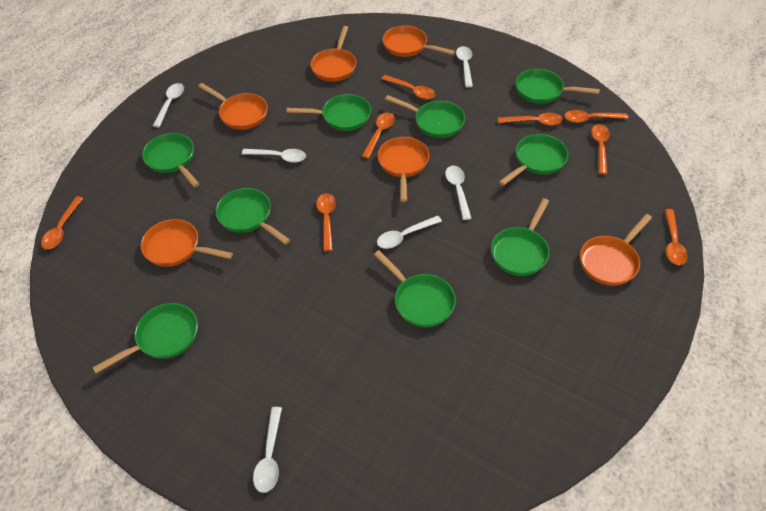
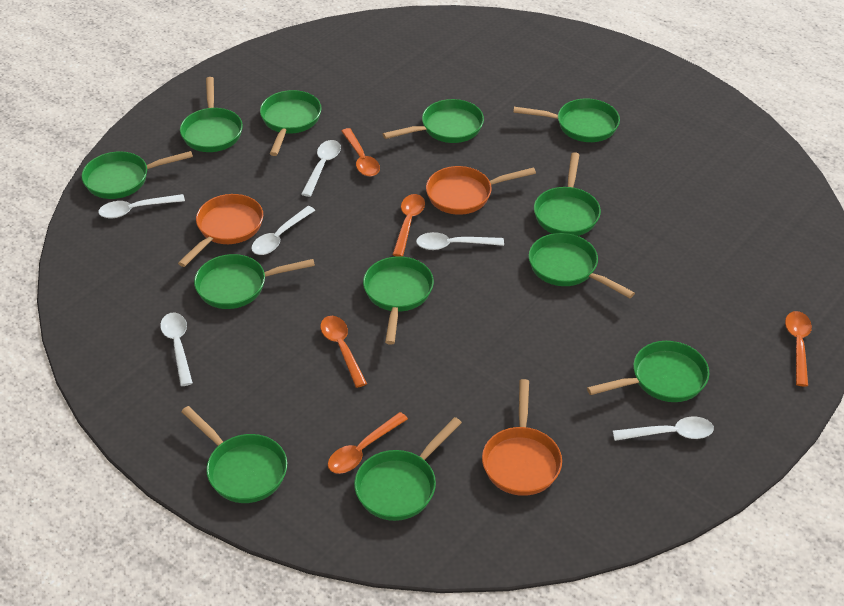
green pan: 9 -> 12
orange pan: 6 -> 3
orange spoon: 8 -> 5

